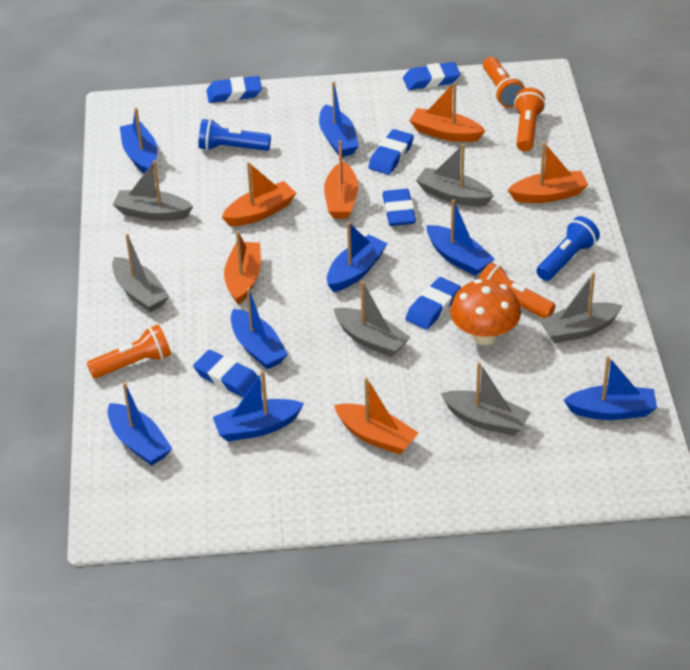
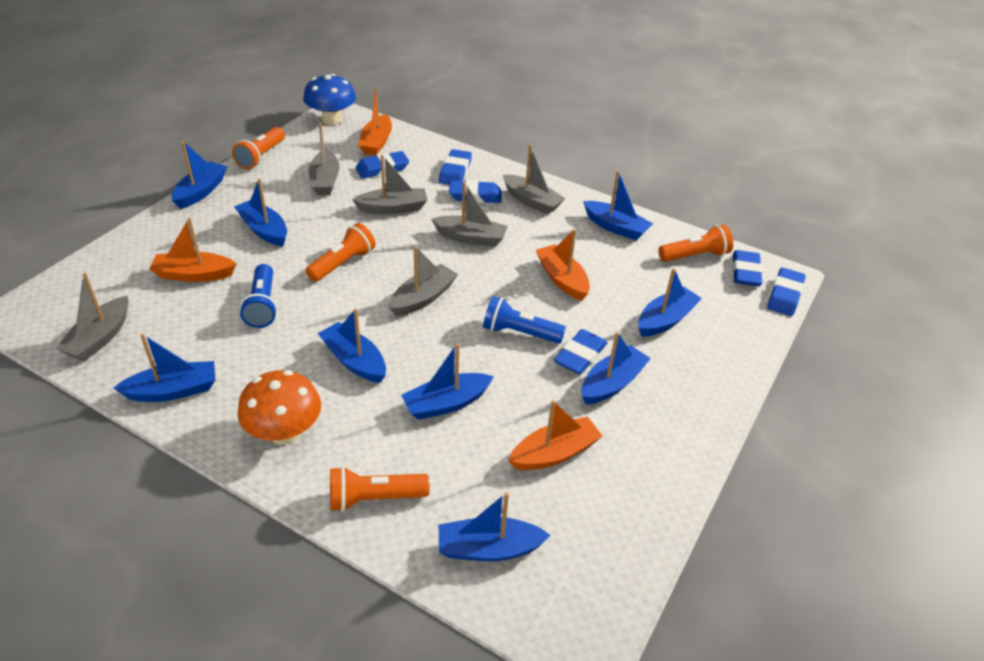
blue boat: 8 -> 9
blue mushroom: 0 -> 1
orange boat: 6 -> 4

